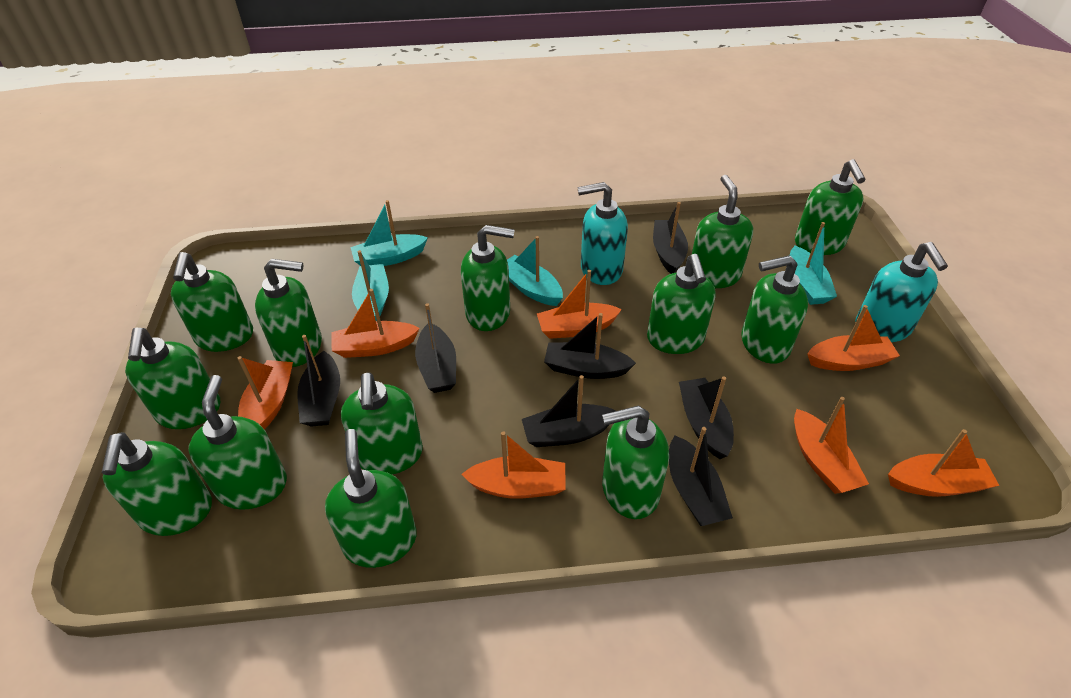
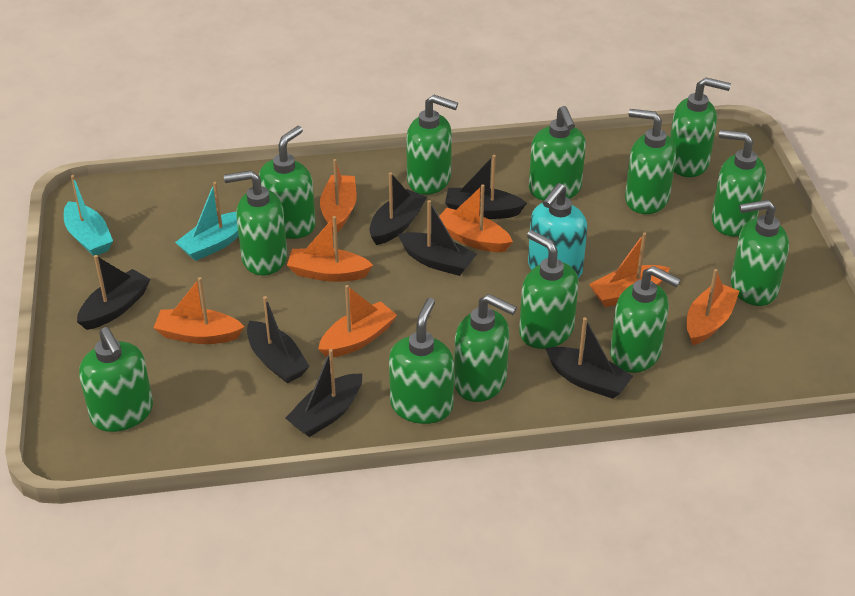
turquoise boat: 4 -> 2
turquoise soap dispenser: 2 -> 1

